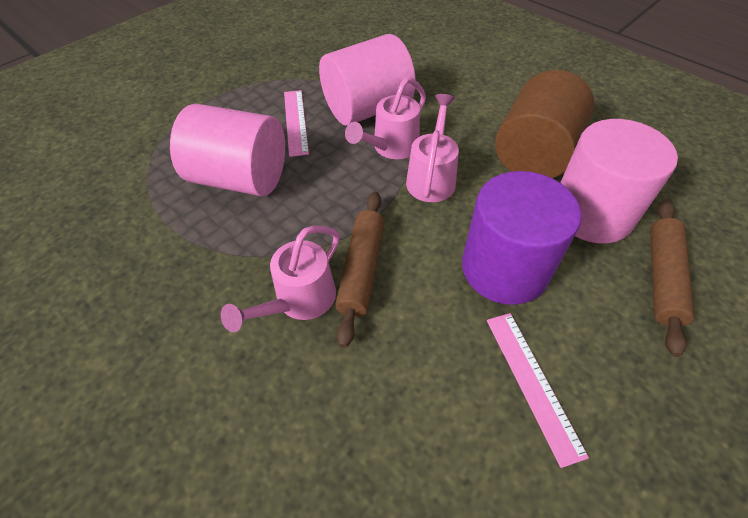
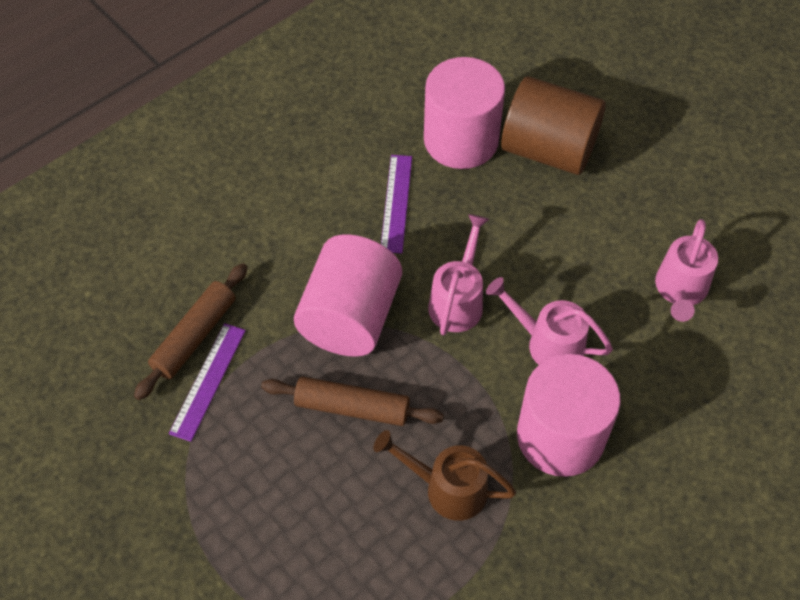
brown watering can: 0 -> 1
pink ruler: 2 -> 0
purple cylinder: 1 -> 0
purple ruler: 0 -> 2

